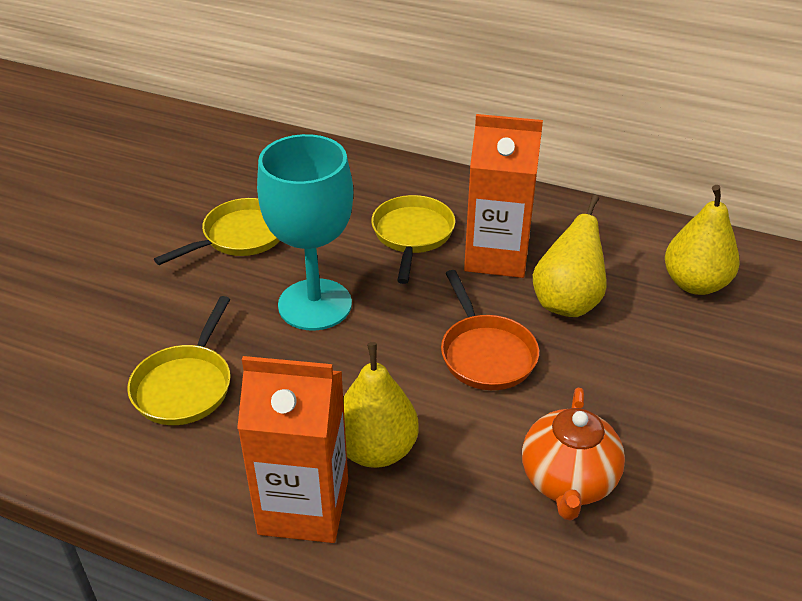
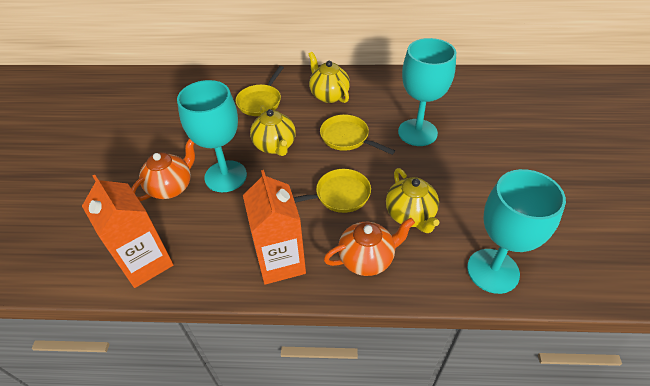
orange pan: 1 -> 0
orange teapot: 1 -> 2
turquoise goblet: 1 -> 3
yellow pear: 3 -> 0
yellow teapot: 0 -> 3

